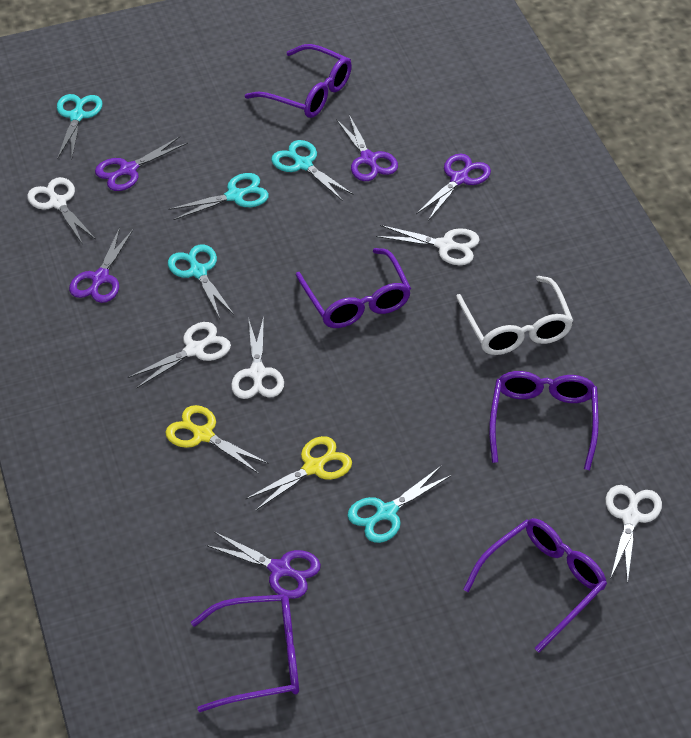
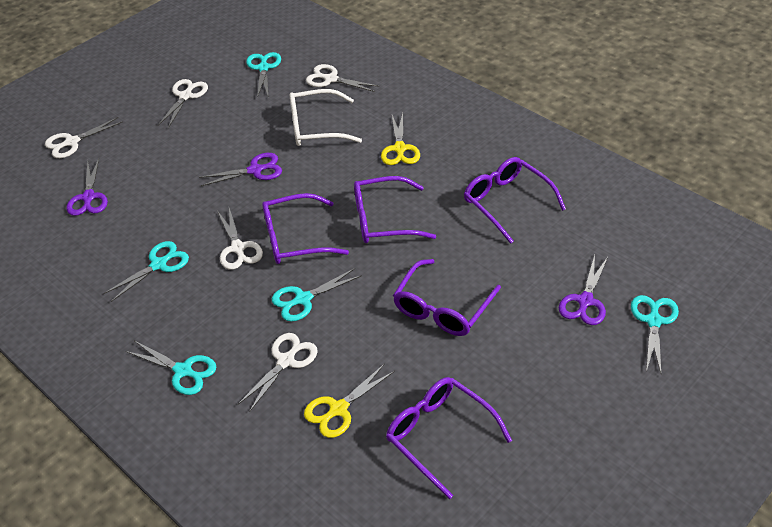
purple scissors: 5 -> 3

